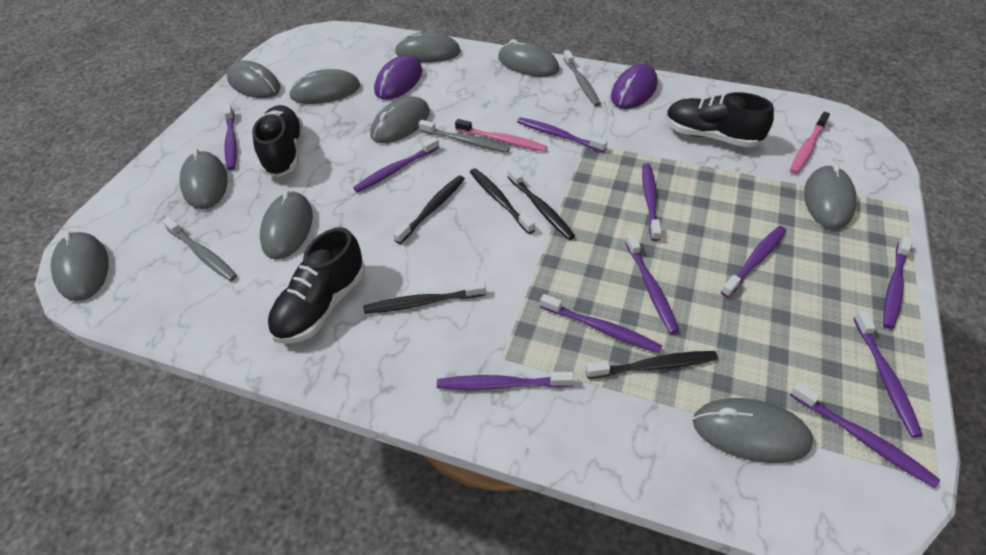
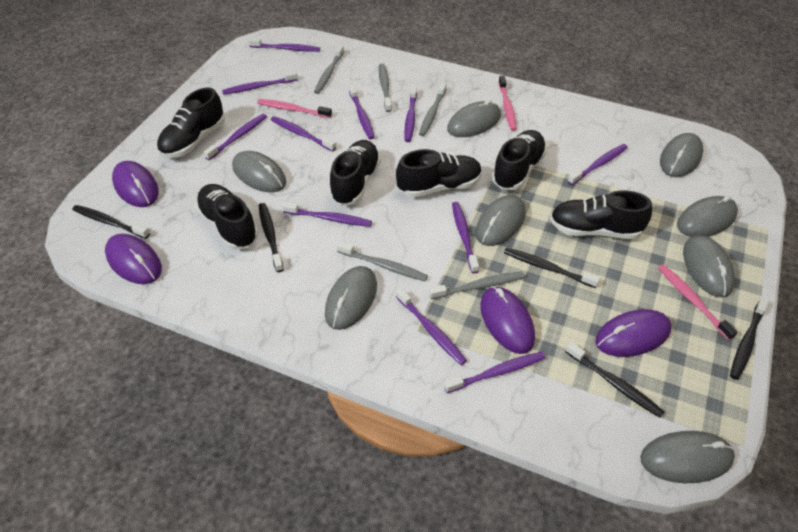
black shoe: 3 -> 6
grey mouse: 10 -> 8
grey toothbrush: 3 -> 5
pink toothbrush: 2 -> 3
purple mouse: 2 -> 4

